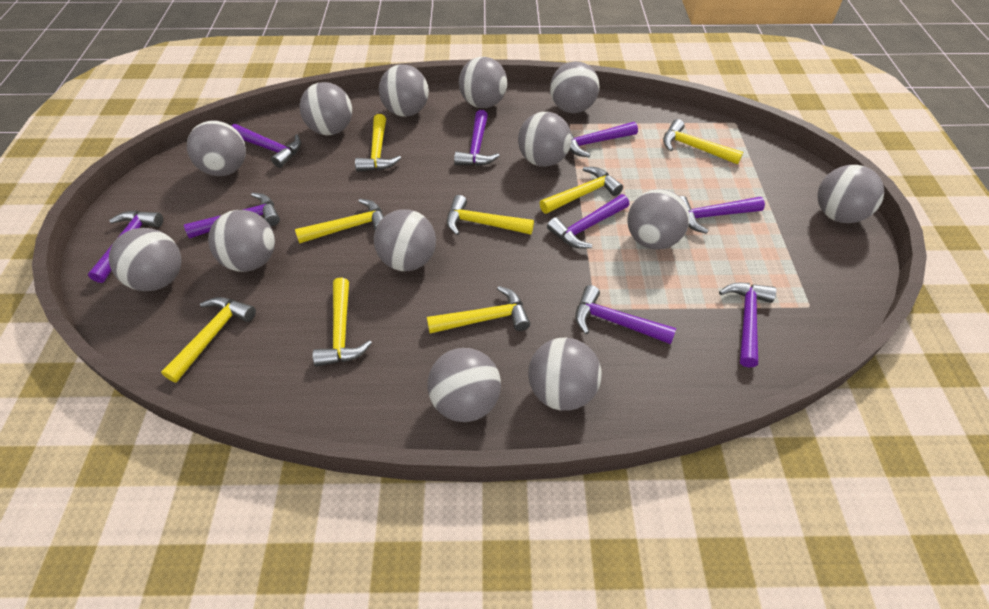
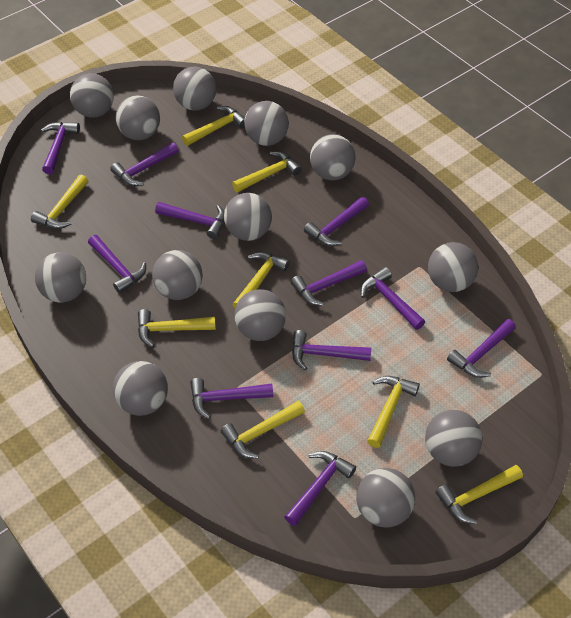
purple hammer: 9 -> 11

